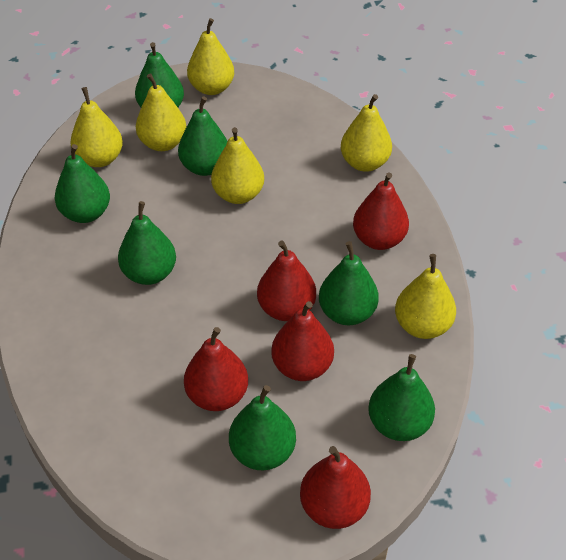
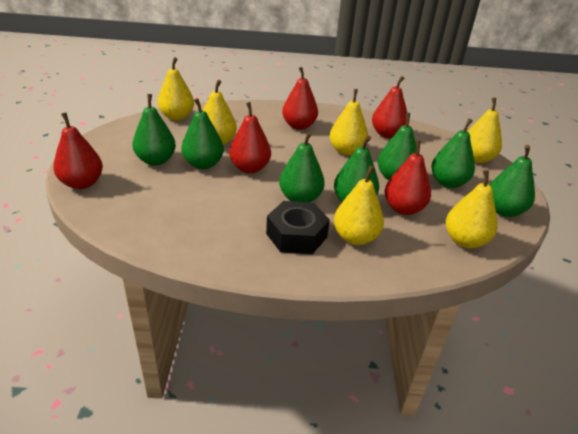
black nut: 0 -> 1

